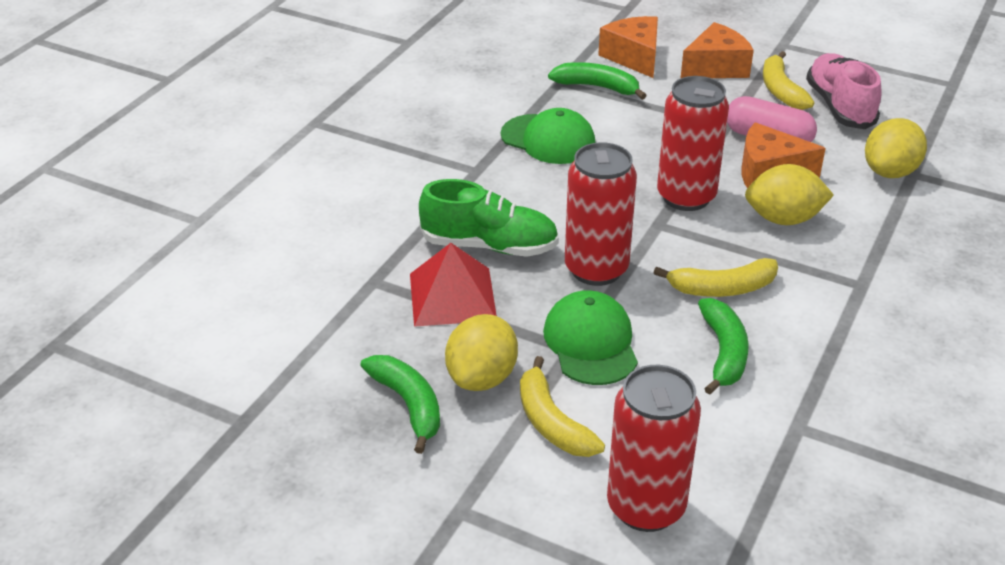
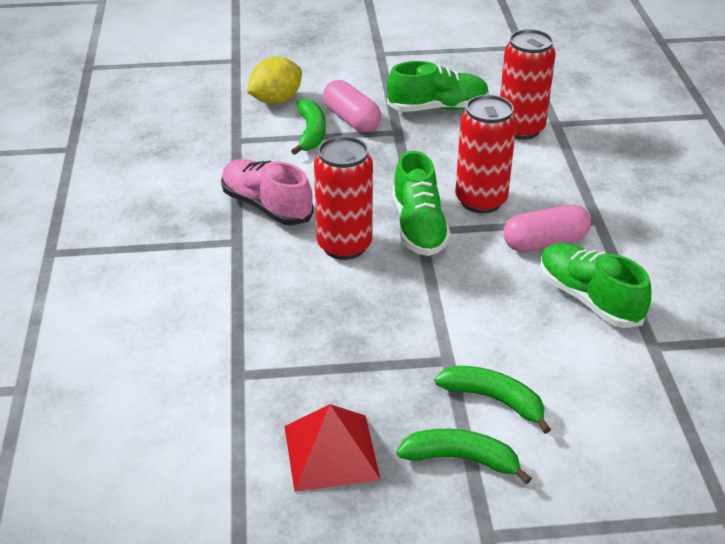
green cap: 2 -> 0
green shoe: 1 -> 3
orange cheese: 3 -> 0
pink capsule: 1 -> 2
yellow banana: 3 -> 0
yellow lemon: 3 -> 1

